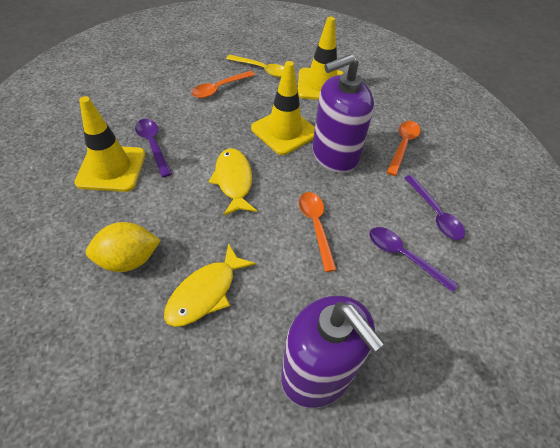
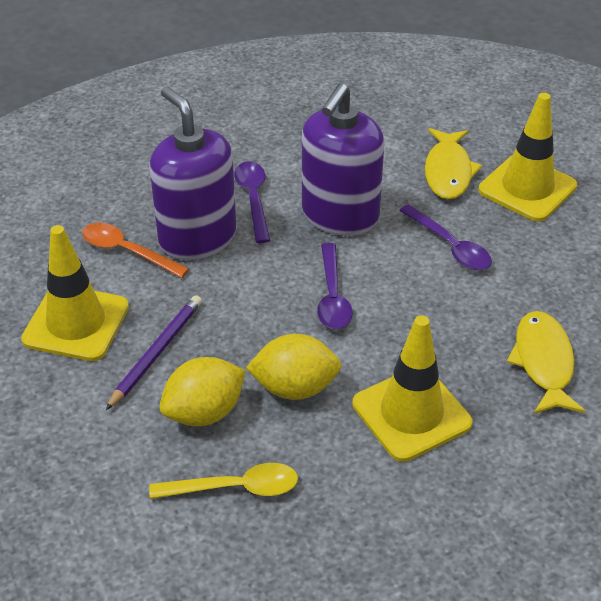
orange spoon: 3 -> 1
purple pencil: 0 -> 1
yellow lemon: 1 -> 2

